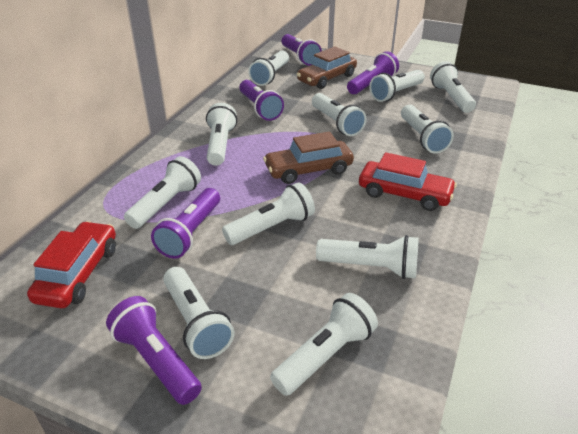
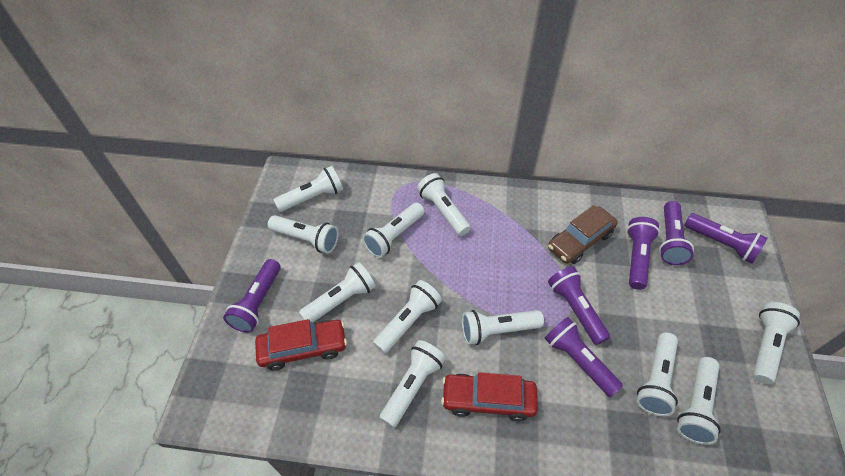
brown car: 2 -> 1
purple flashlight: 5 -> 6

